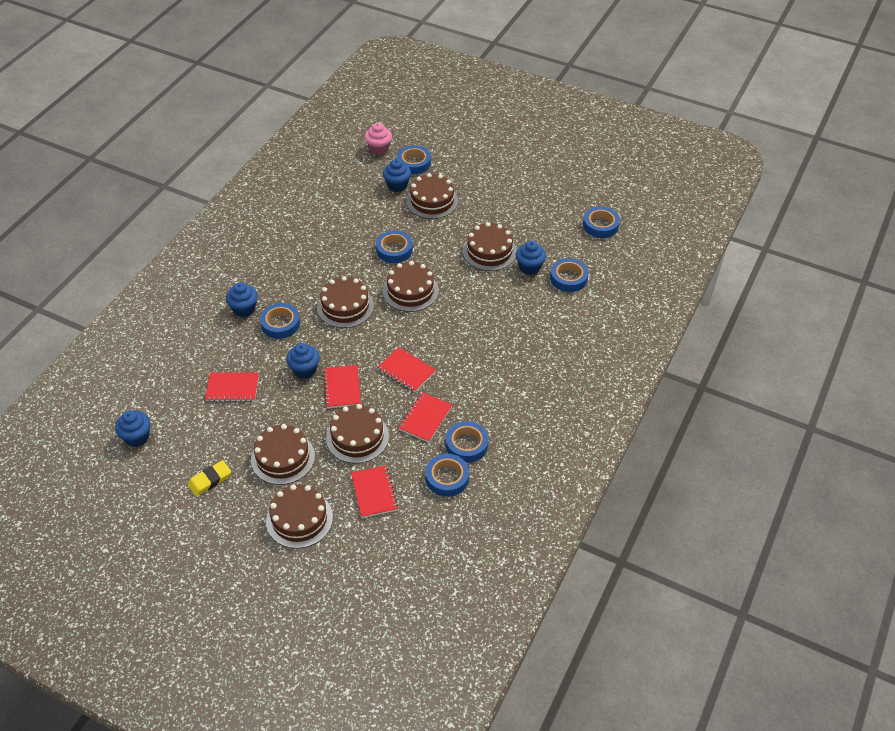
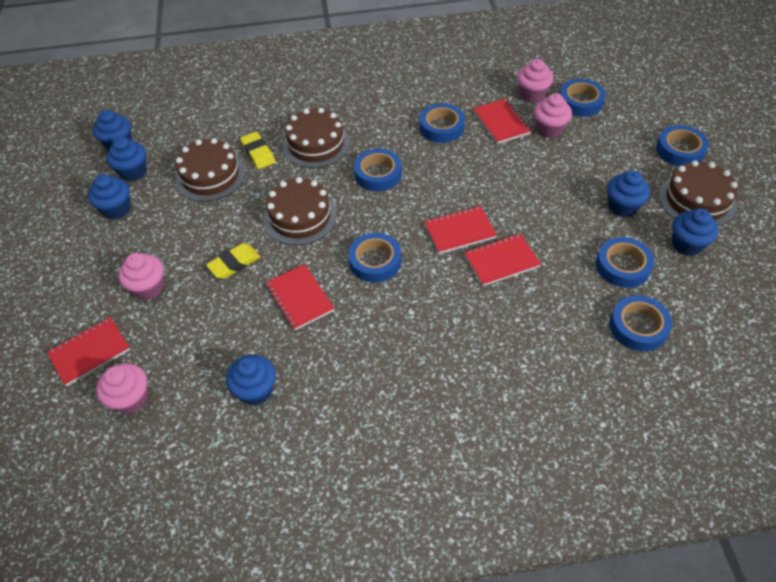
blue cupcake: 5 -> 6
brown cake: 7 -> 4
pink cupcake: 1 -> 4
yellow eraser: 1 -> 2

